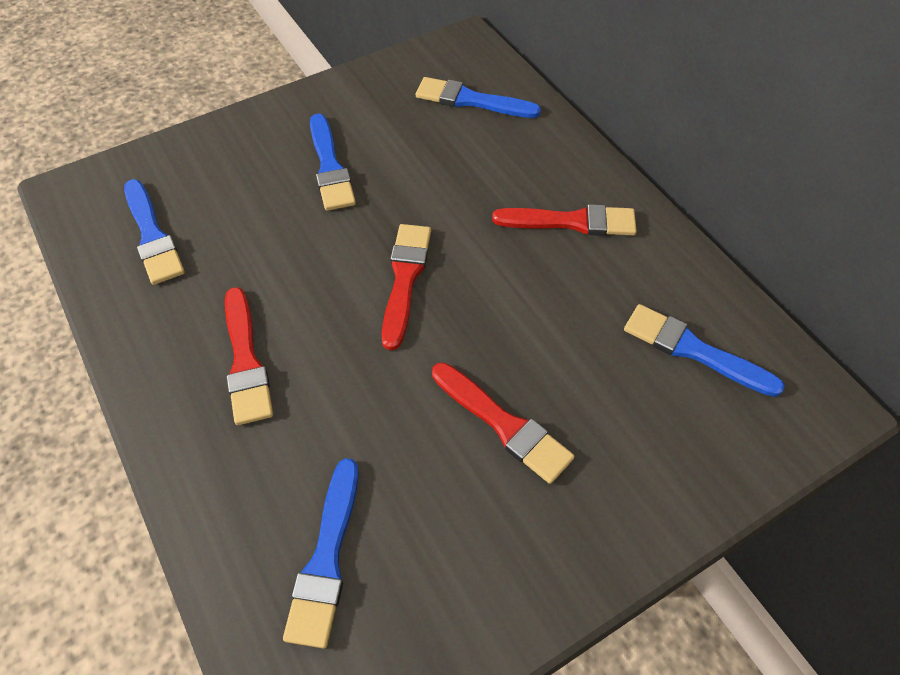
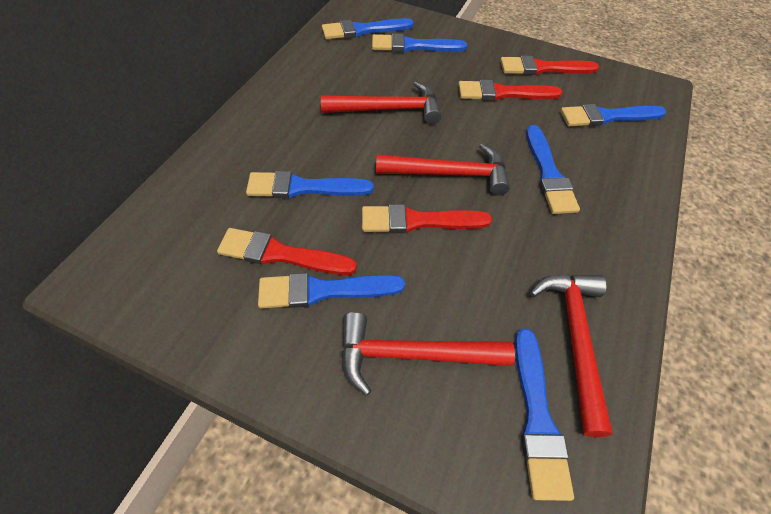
blue brush: 5 -> 7
red hammer: 0 -> 4

